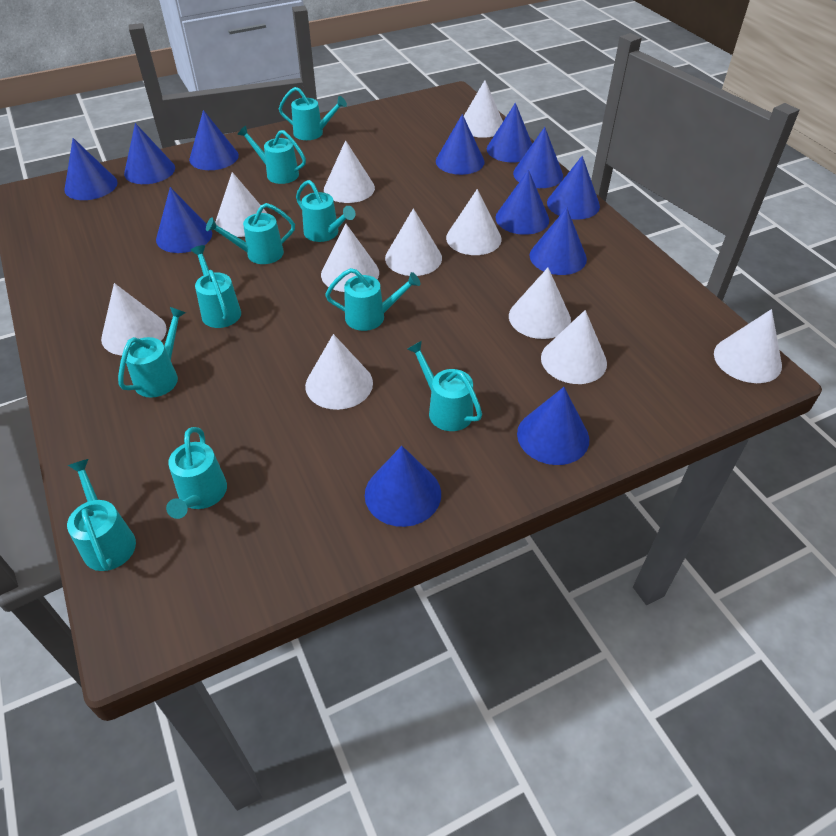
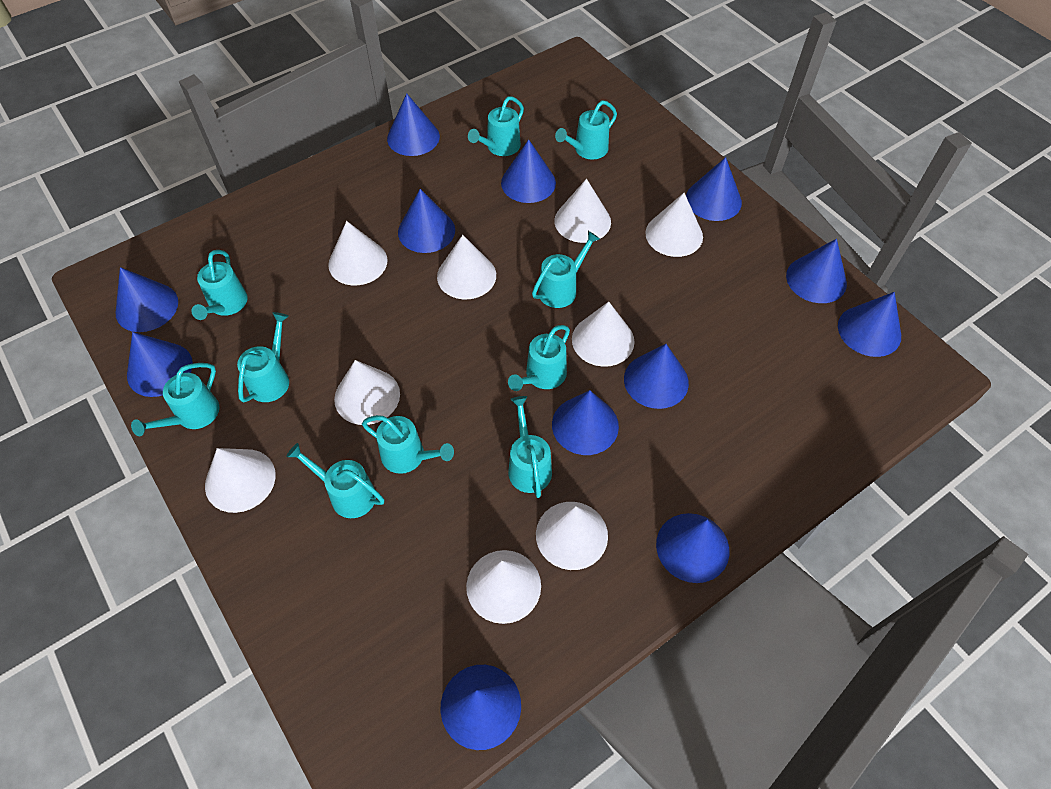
white cone: 11 -> 9

